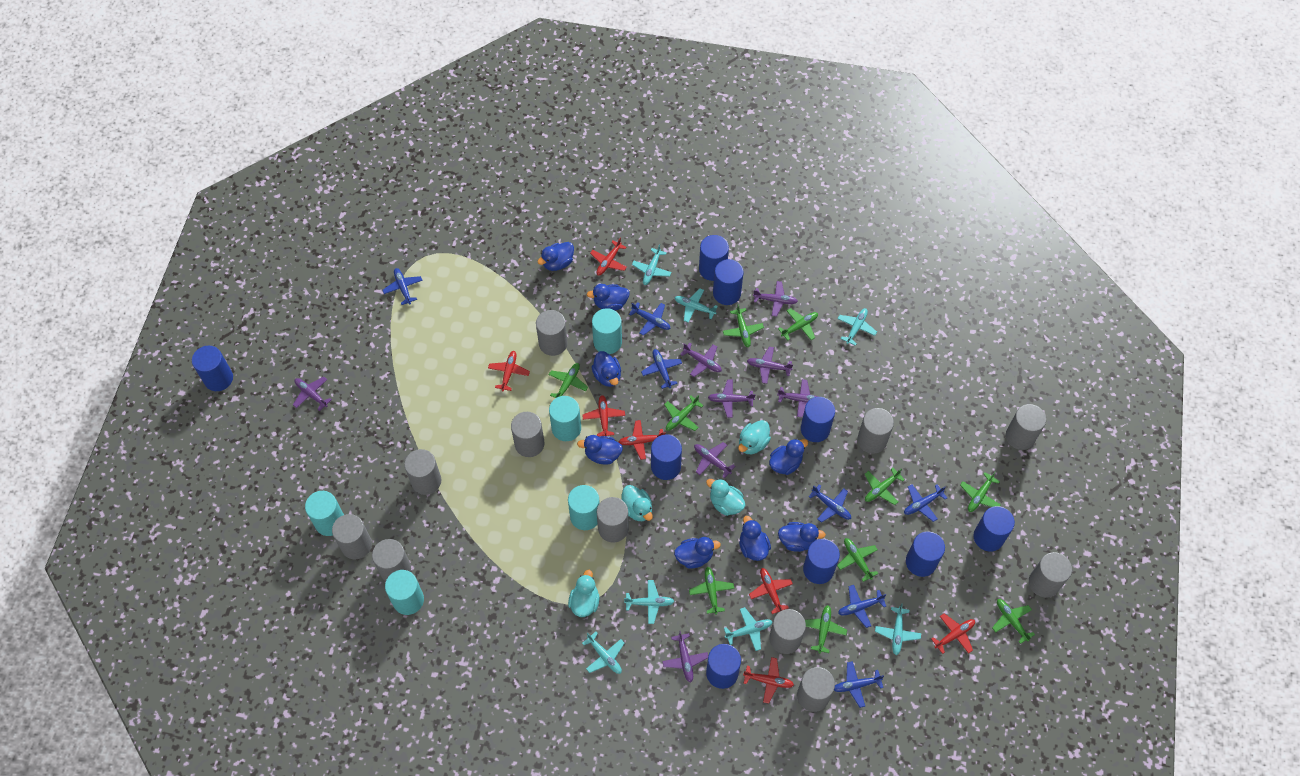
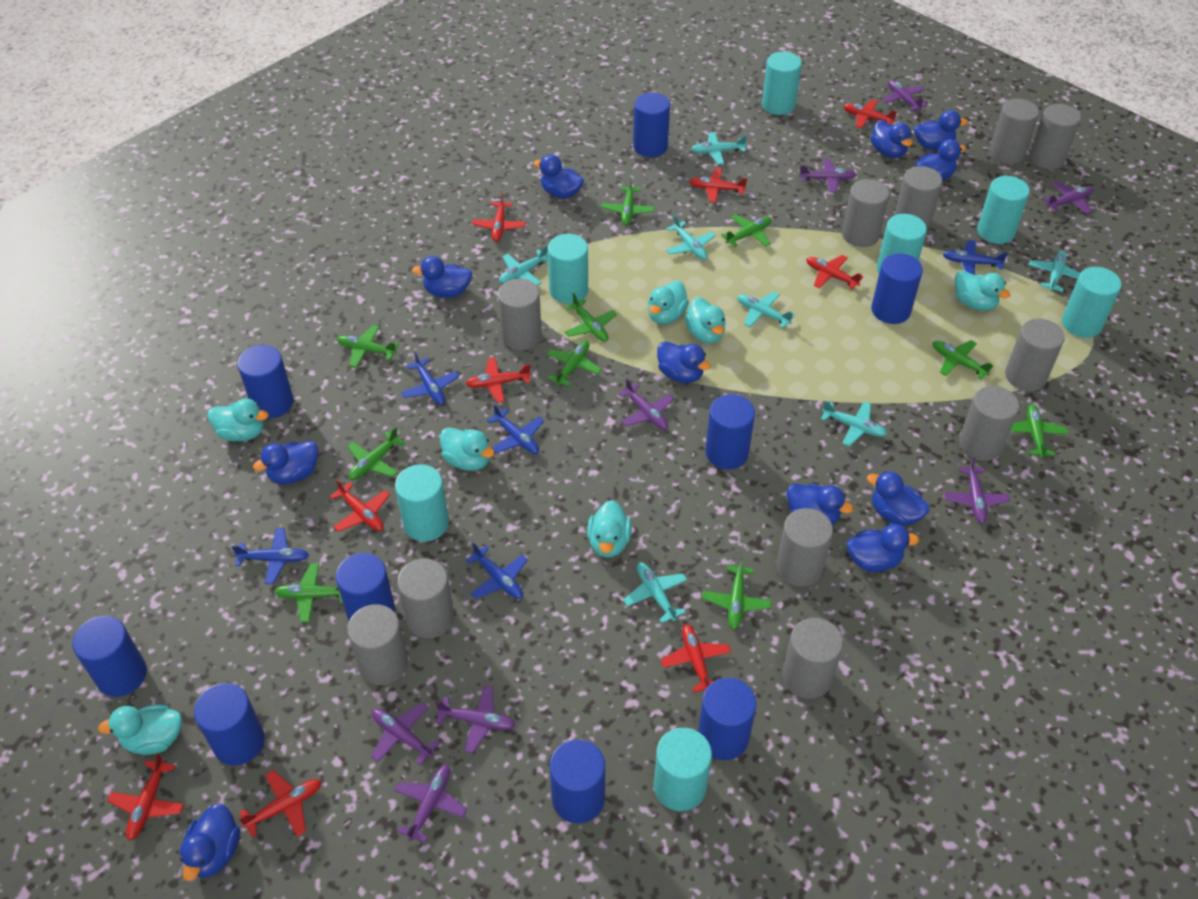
blue duck: 8 -> 11
blue plane: 7 -> 5
red plane: 7 -> 9
turquoise cylinder: 5 -> 7
turquoise duck: 4 -> 7

